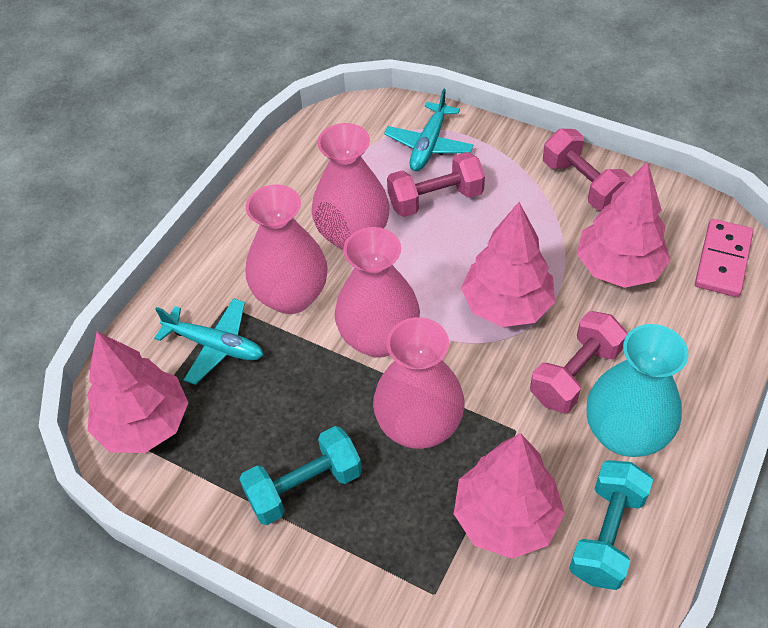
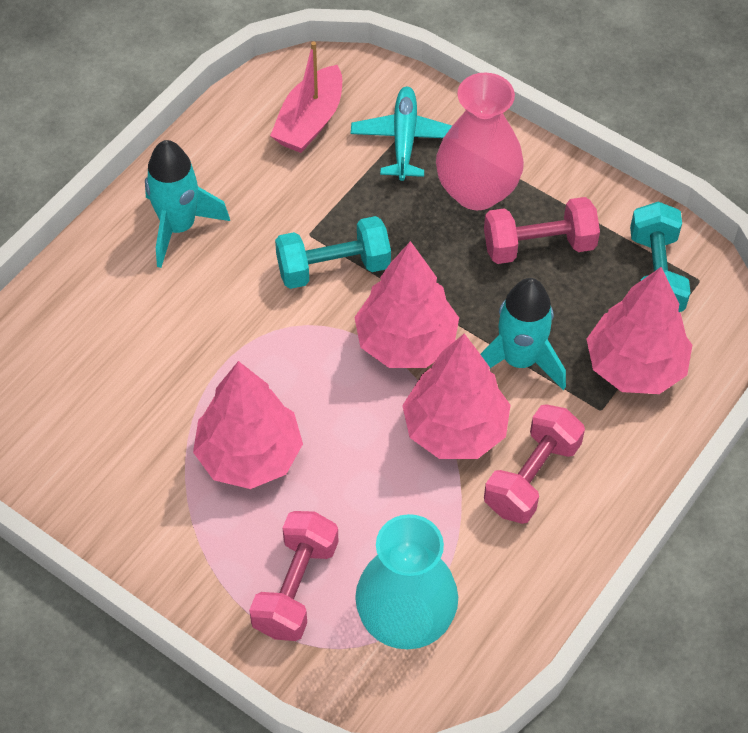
pink boat: 0 -> 1
pink domino: 1 -> 0
pink vase: 4 -> 1
turquoise plane: 2 -> 1
turquoise rocket: 0 -> 2

